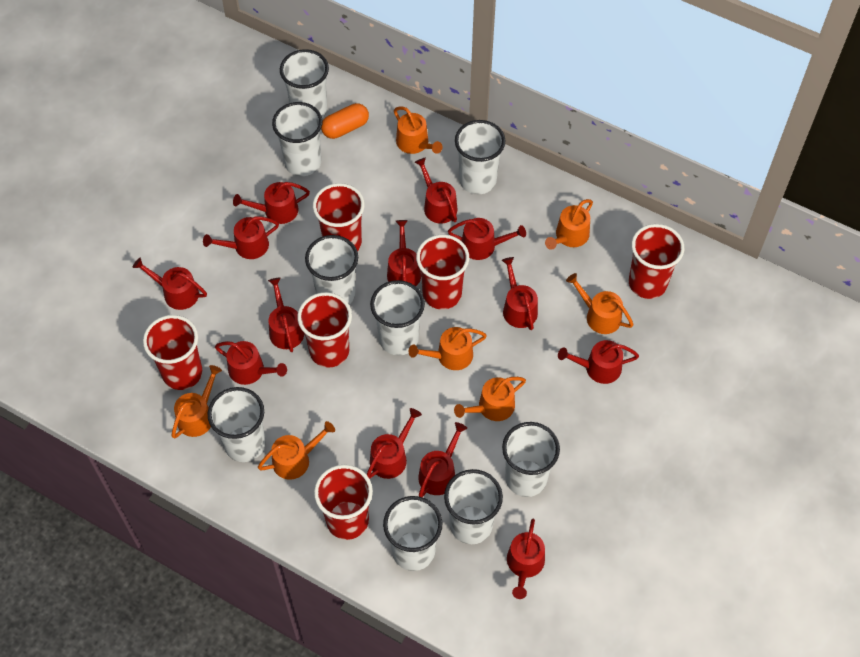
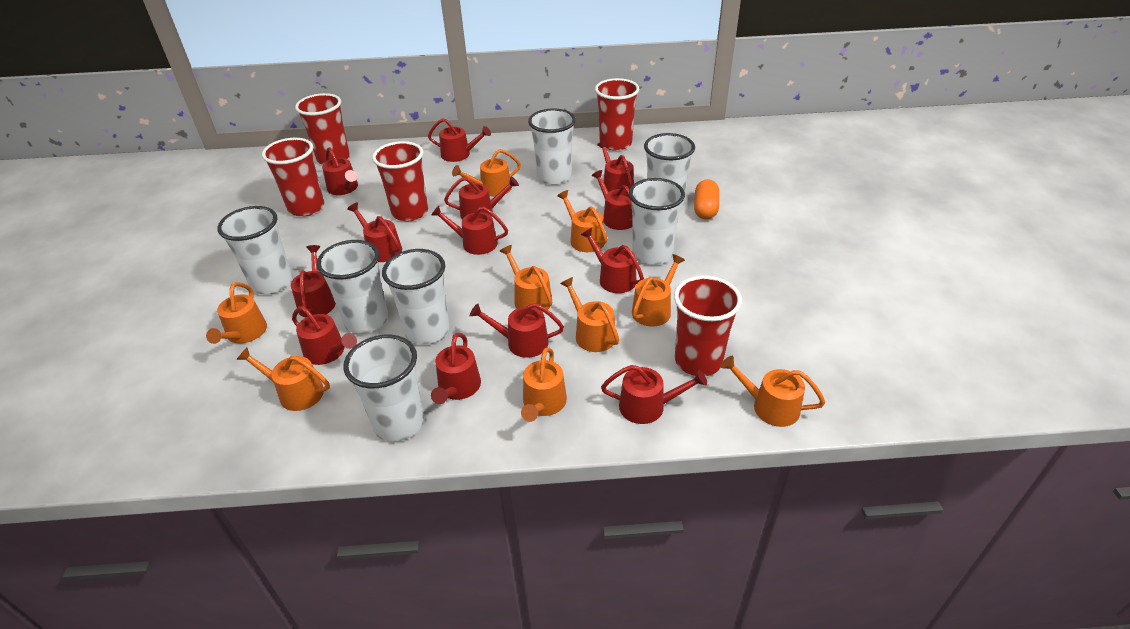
orange watering can: 7 -> 9
red cup: 6 -> 5
white cup: 9 -> 7

